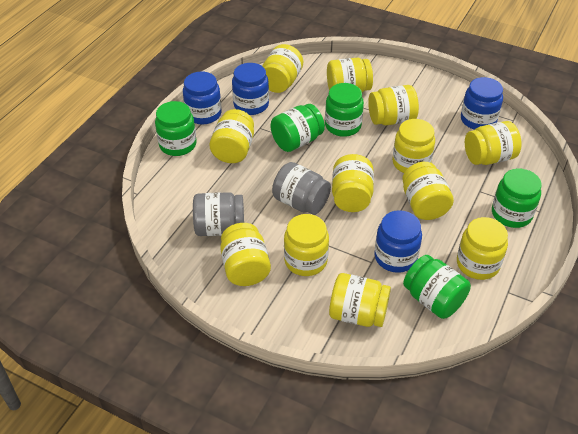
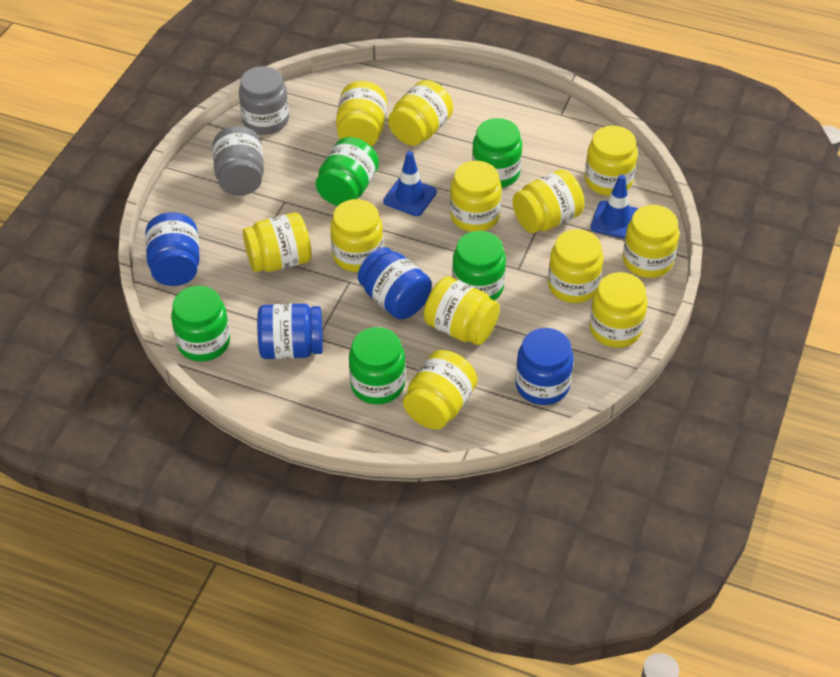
blue traffic cone: 0 -> 2

